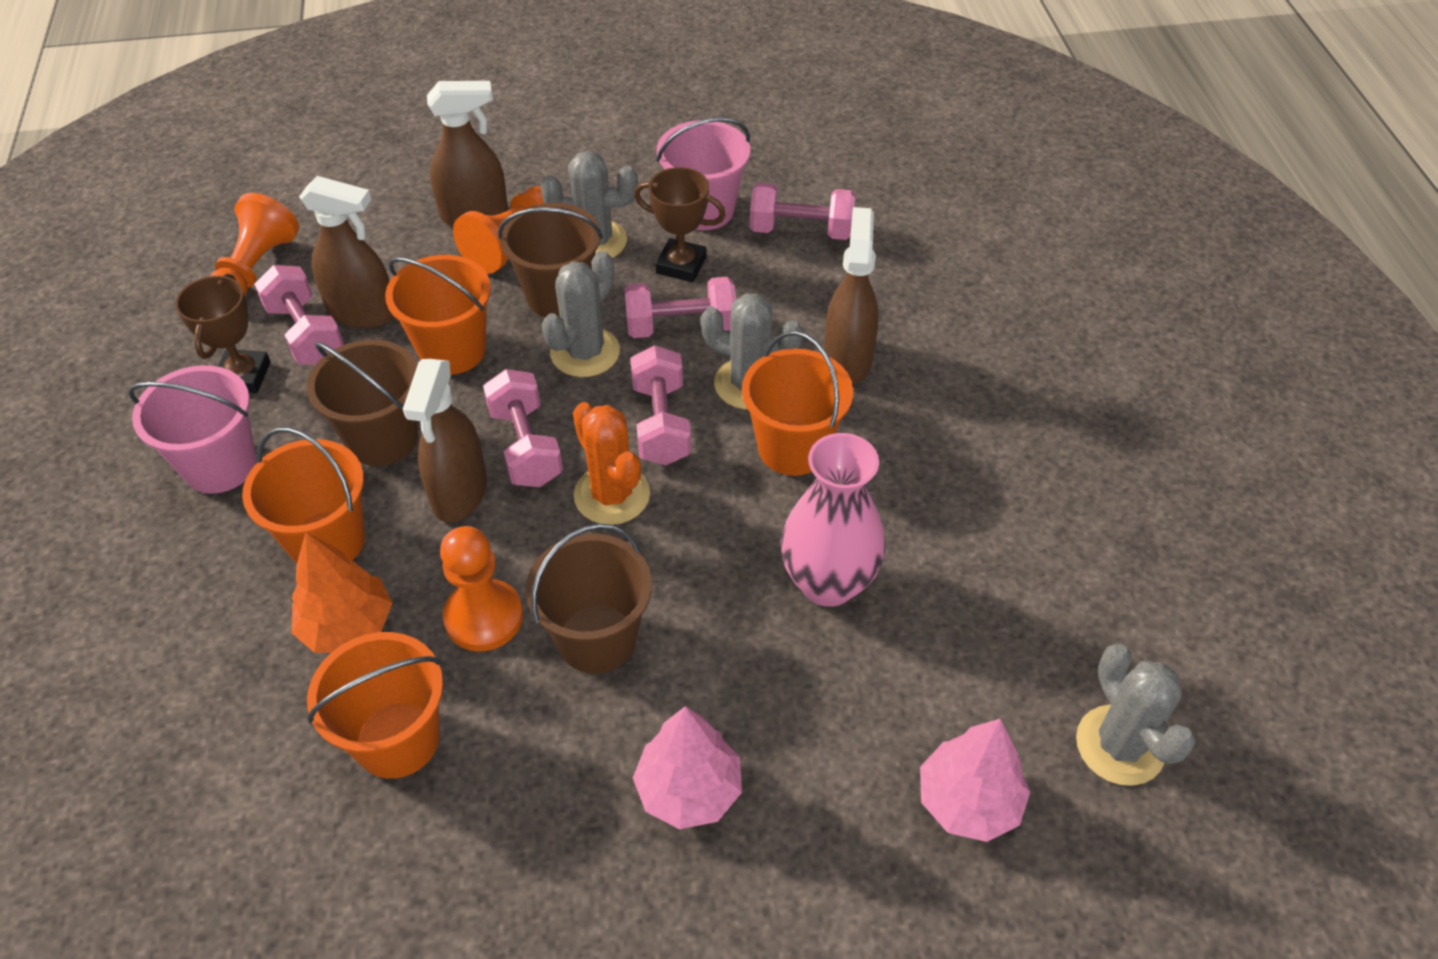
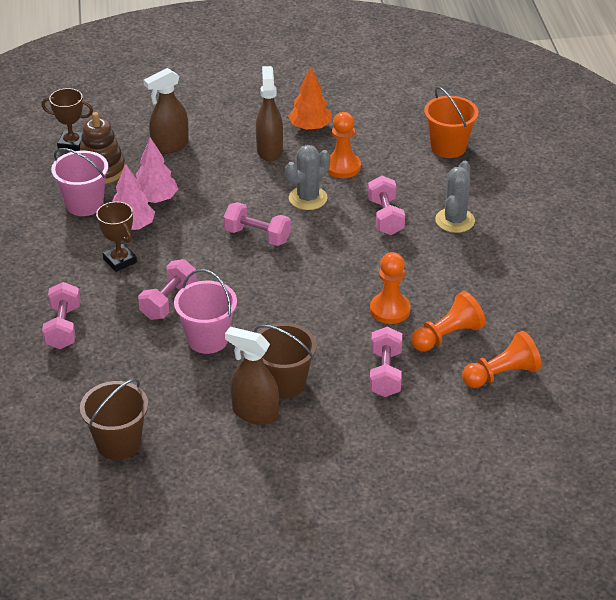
brown bucket: 3 -> 2
brown spray bottle: 4 -> 3
brown stacking toy: 0 -> 1
grey cactus: 4 -> 2
orange bucket: 4 -> 1
orange cactus: 1 -> 0
orange pawn: 3 -> 4
pink vase: 1 -> 0

